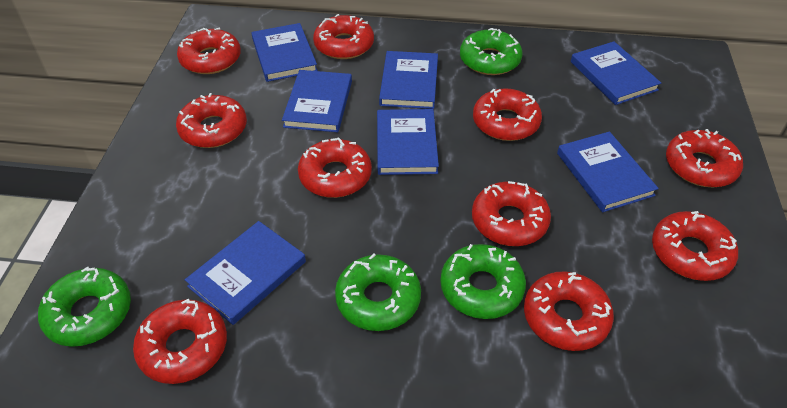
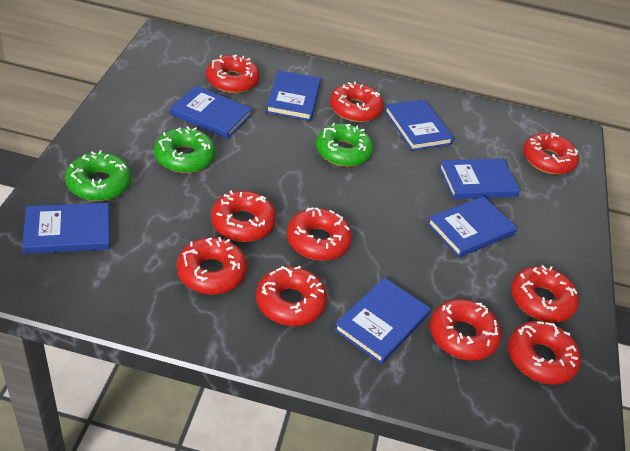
green donut: 4 -> 3

